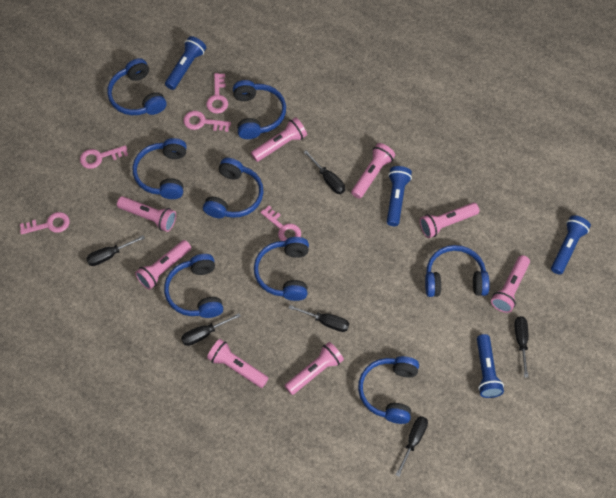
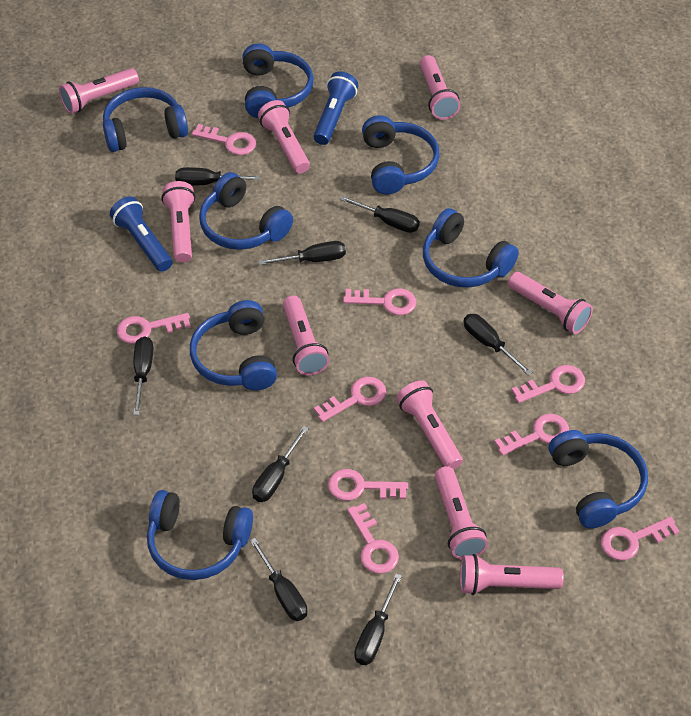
black screwdriver: 6 -> 8
blue flashlight: 4 -> 2
pink flashlight: 8 -> 9
pink key: 5 -> 9

